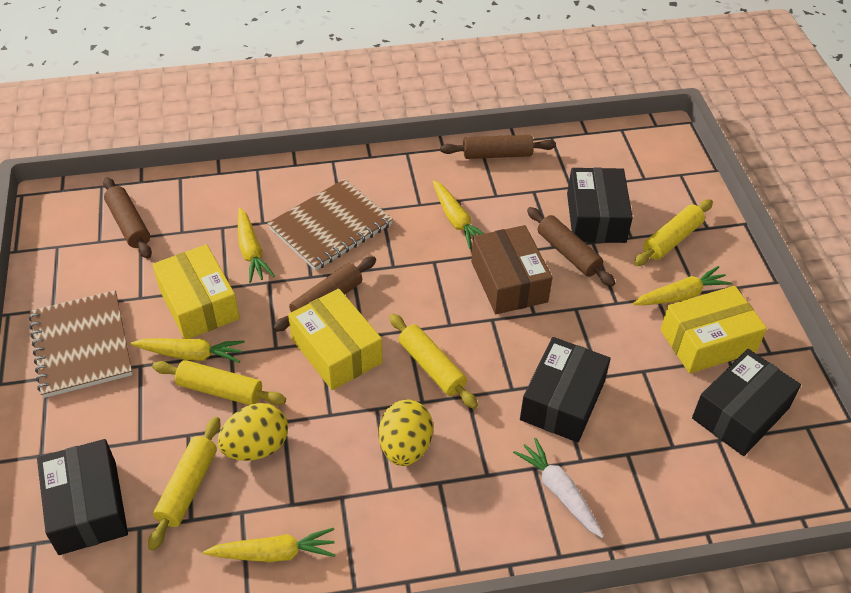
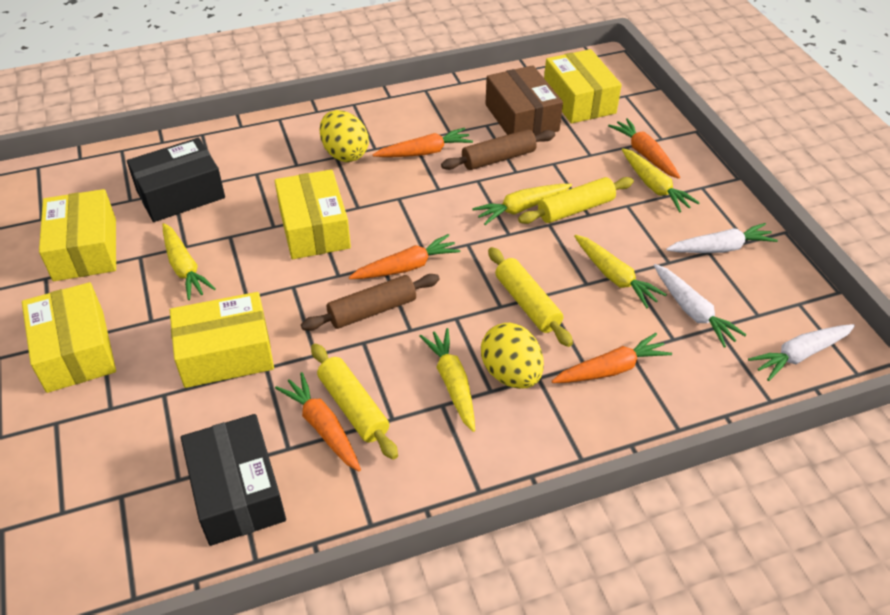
black box: 4 -> 2
brown notebook: 2 -> 0
brown rolling pin: 4 -> 2
orange carrot: 0 -> 5
white carrot: 1 -> 3
yellow box: 3 -> 5
yellow rolling pin: 4 -> 3

